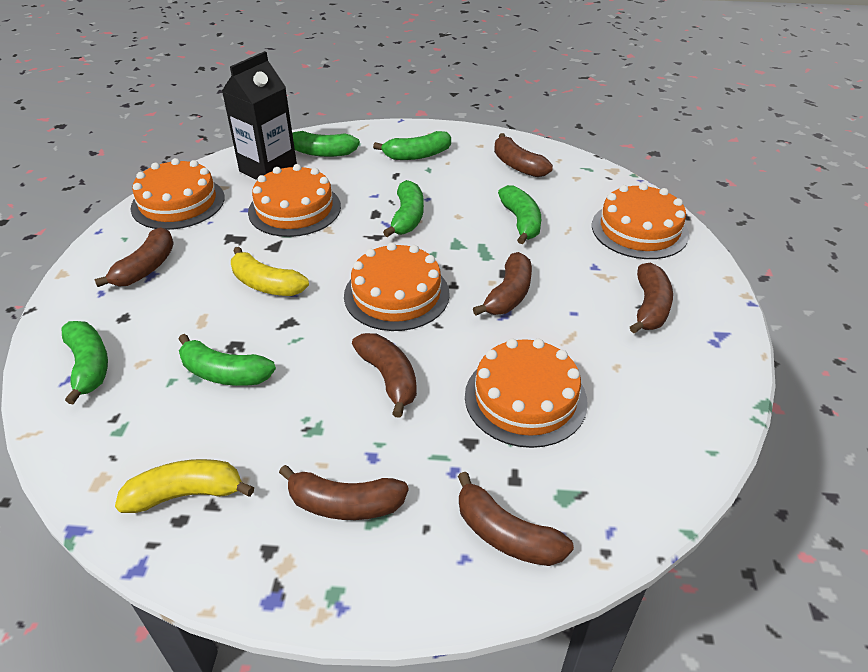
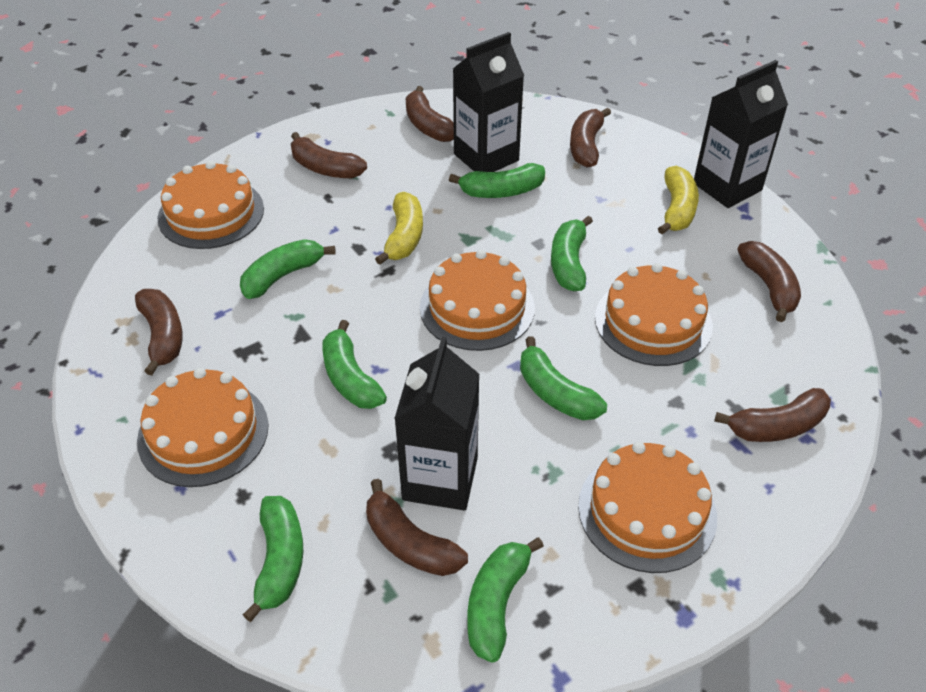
black carton: 1 -> 3
green banana: 6 -> 7

